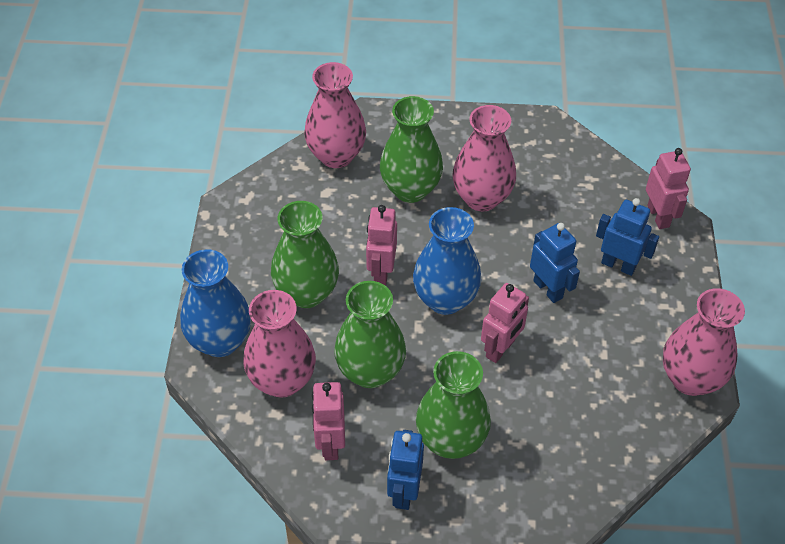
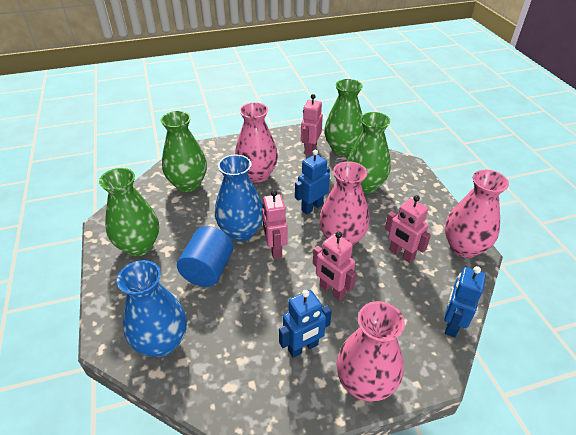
blue cylinder: 0 -> 1

